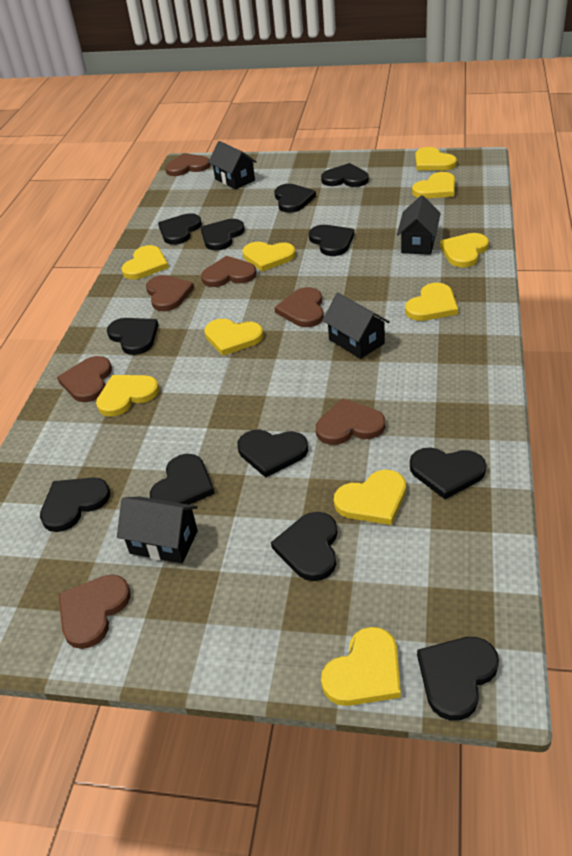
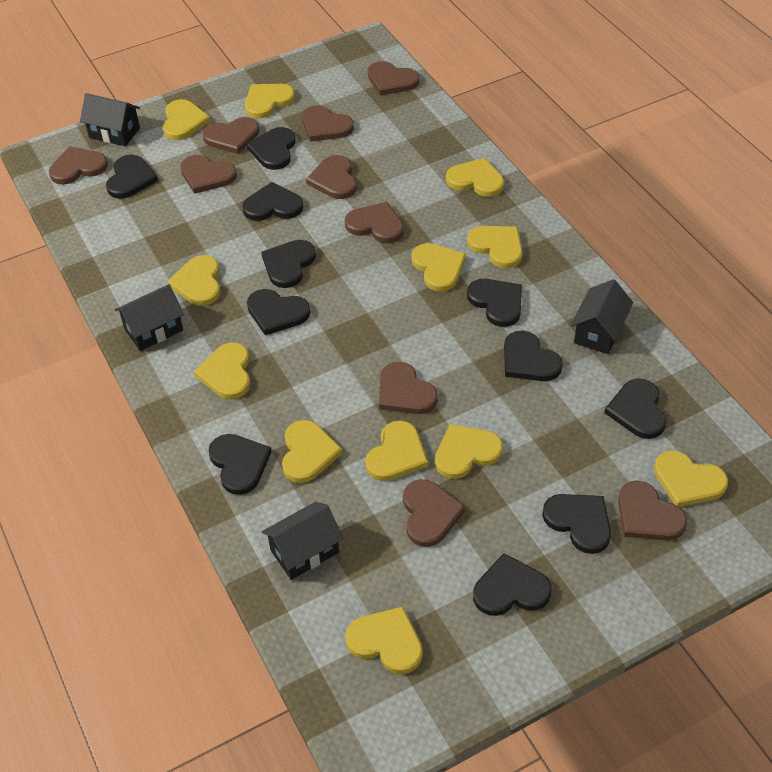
black heart: 12 -> 11
brown heart: 7 -> 10
yellow heart: 10 -> 12

